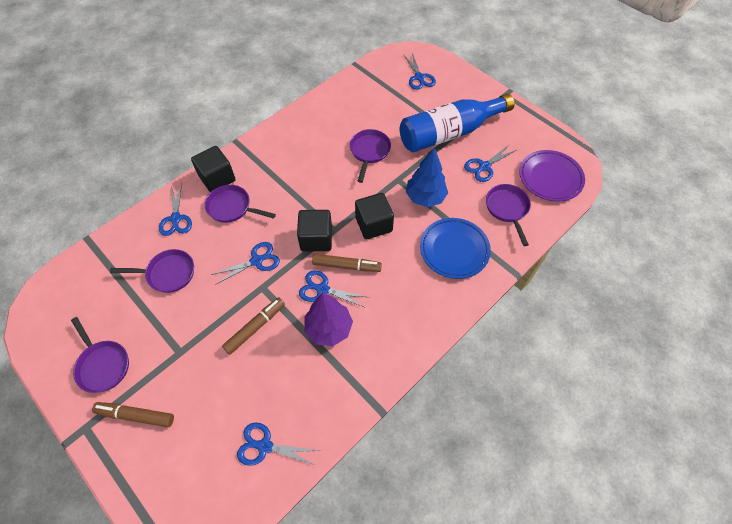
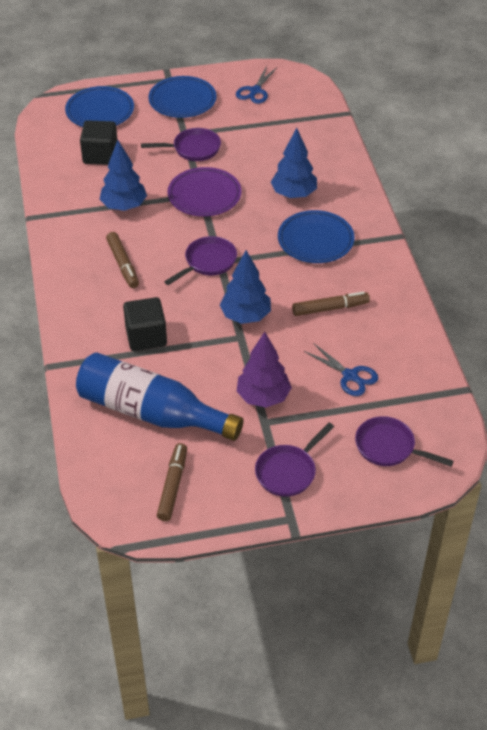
black cube: 3 -> 2
blue plate: 1 -> 3
blue scissors: 6 -> 2
blue tree: 1 -> 3
purple pan: 5 -> 4

